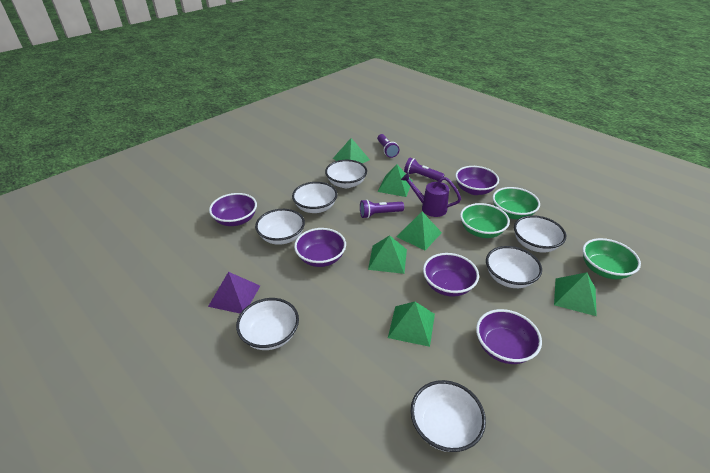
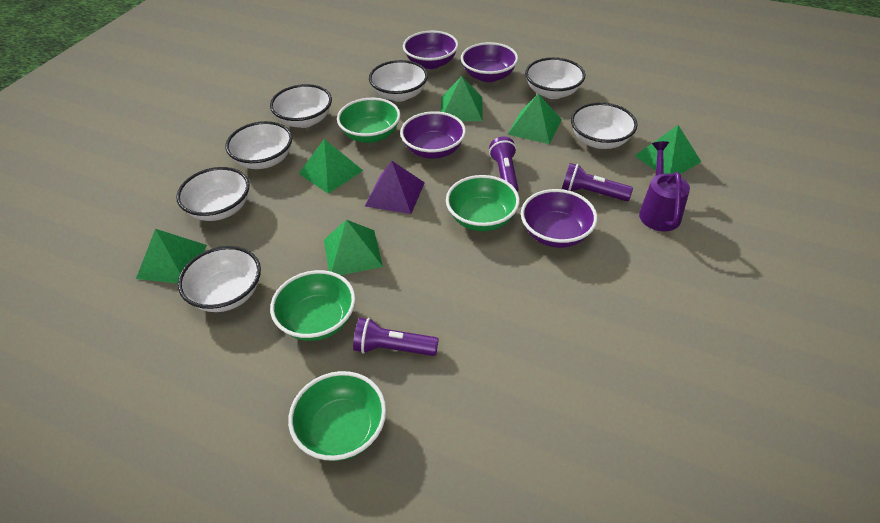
green bowl: 3 -> 4
purple bowl: 5 -> 4

